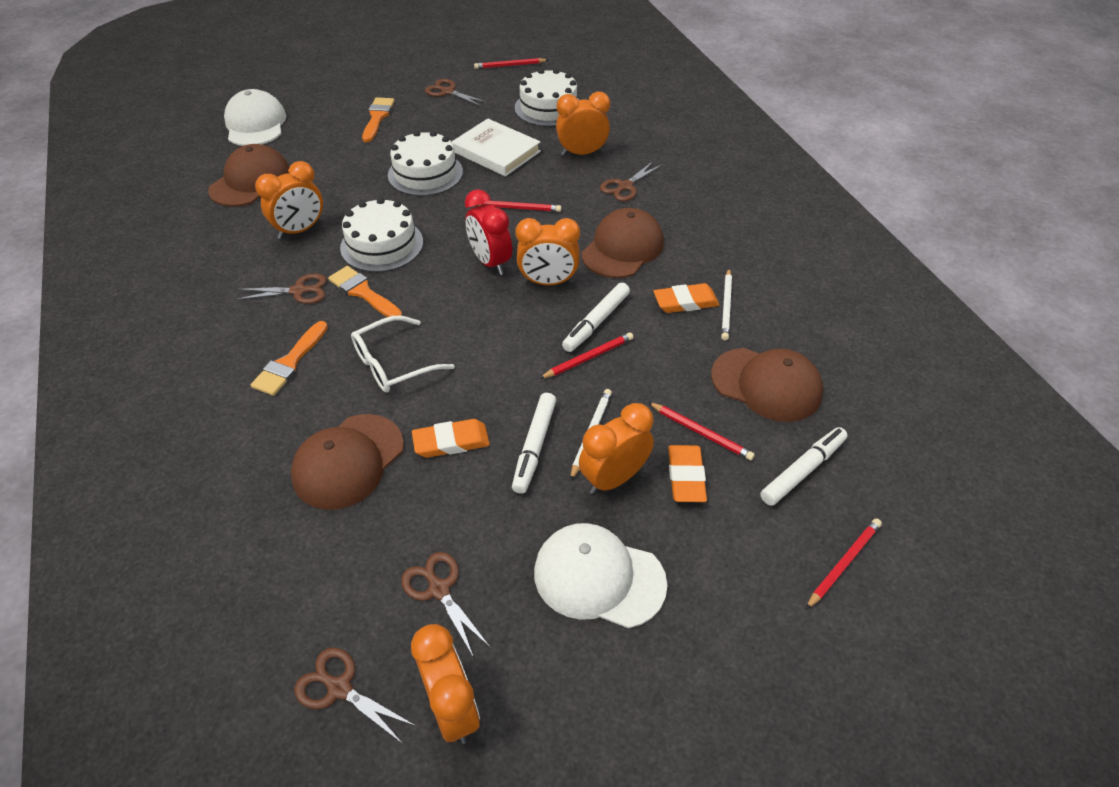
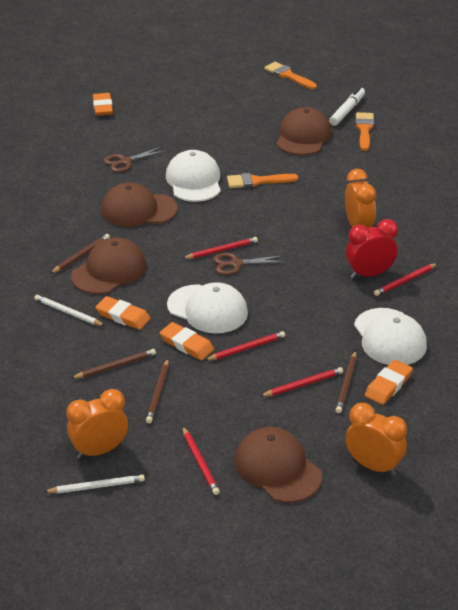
brown pencil: 0 -> 4
brown scissors: 5 -> 2
orange clock: 5 -> 3
orange eraser: 3 -> 4
white book: 1 -> 0
white cake: 3 -> 0
white cap: 2 -> 3
white glasses: 1 -> 0
white marker: 3 -> 1

